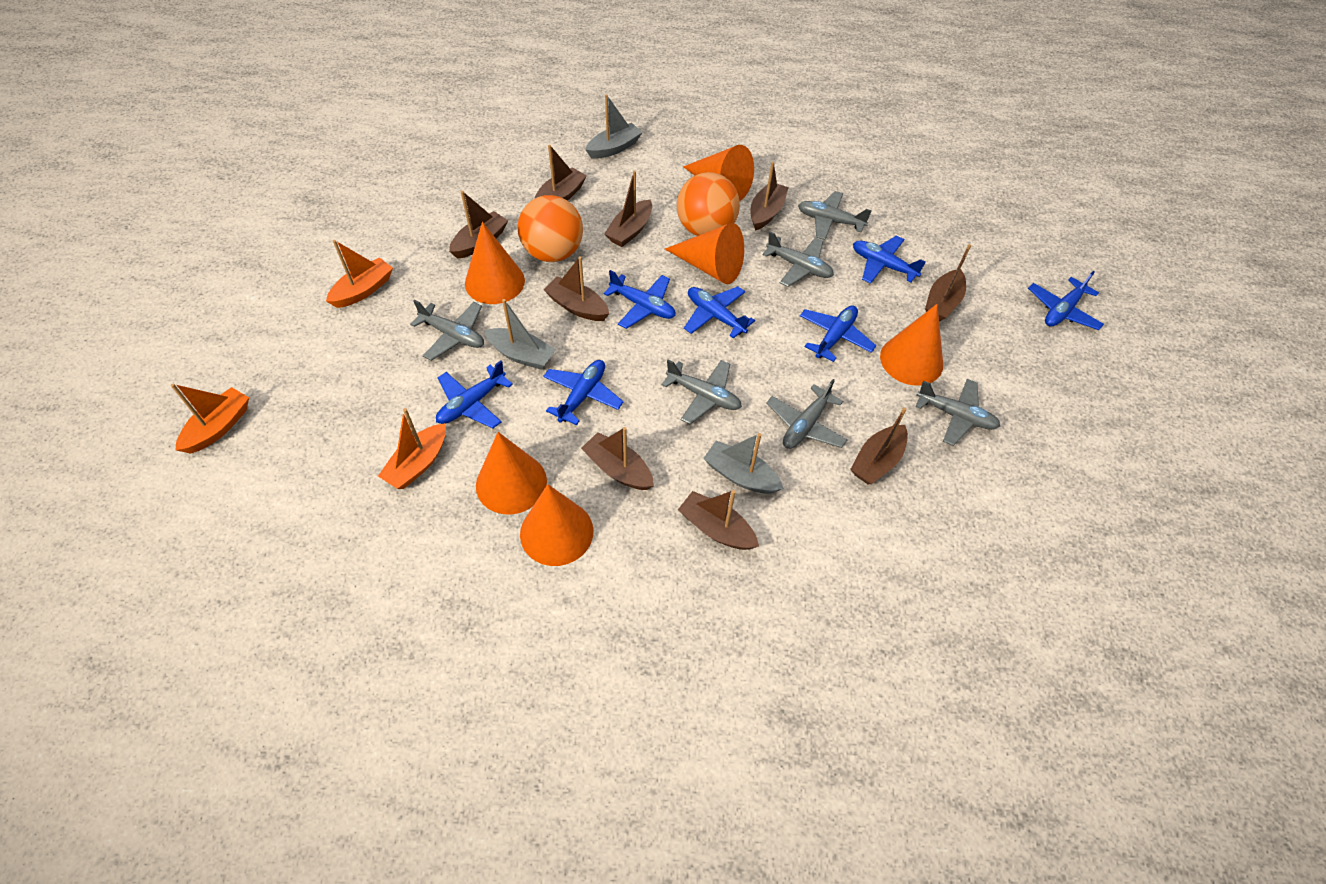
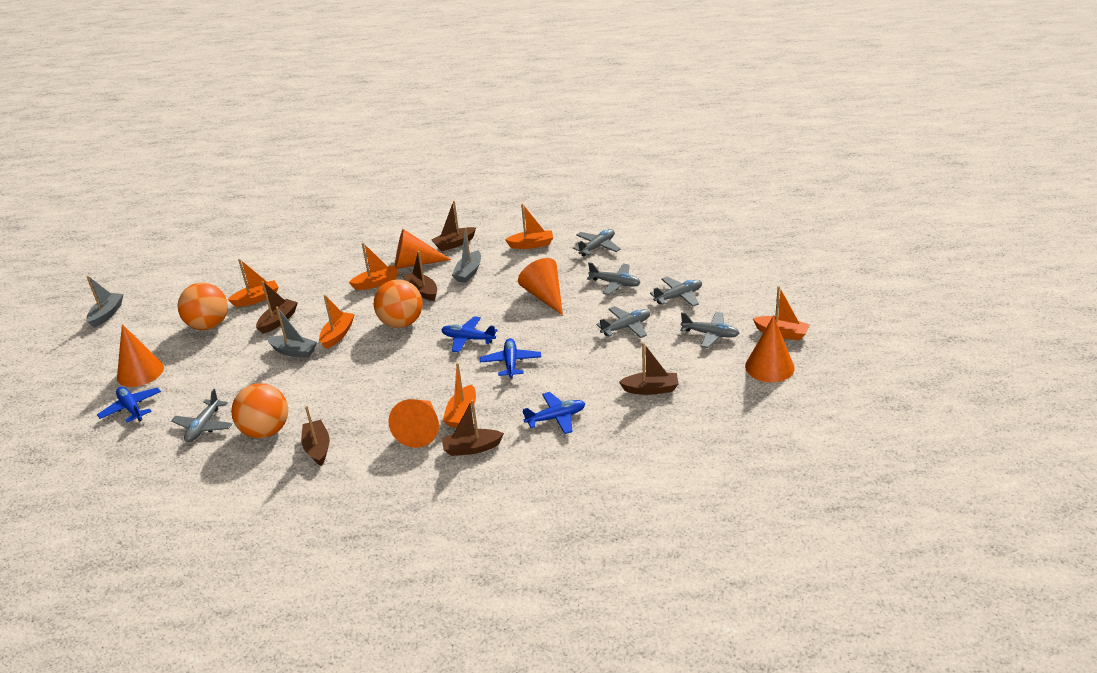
blue plane: 7 -> 4
brown boat: 9 -> 6
orange ball: 2 -> 3
orange boat: 3 -> 6
orange cone: 6 -> 5

